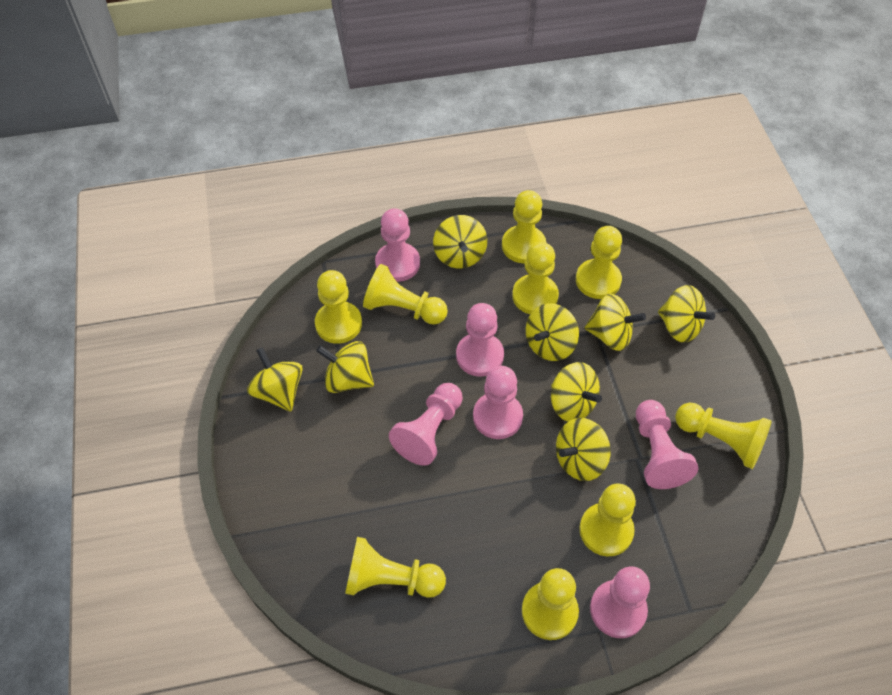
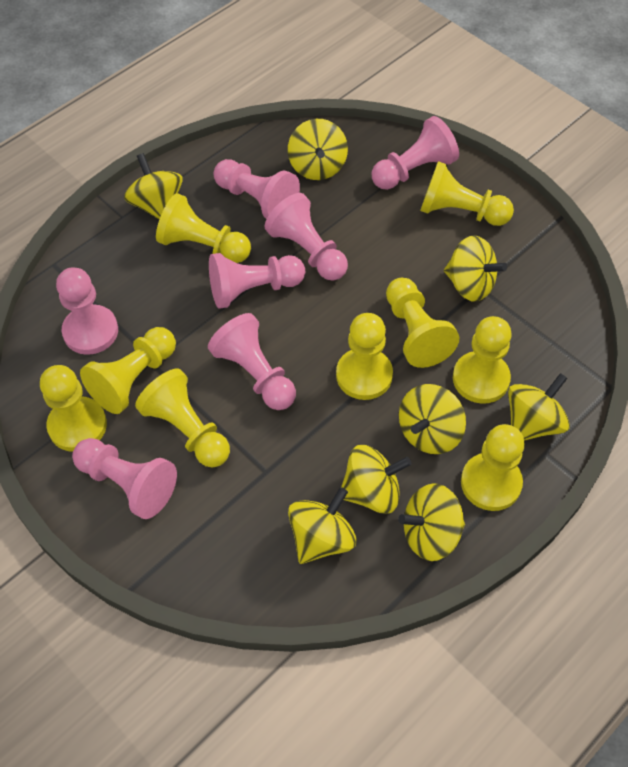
pink pawn: 6 -> 7

